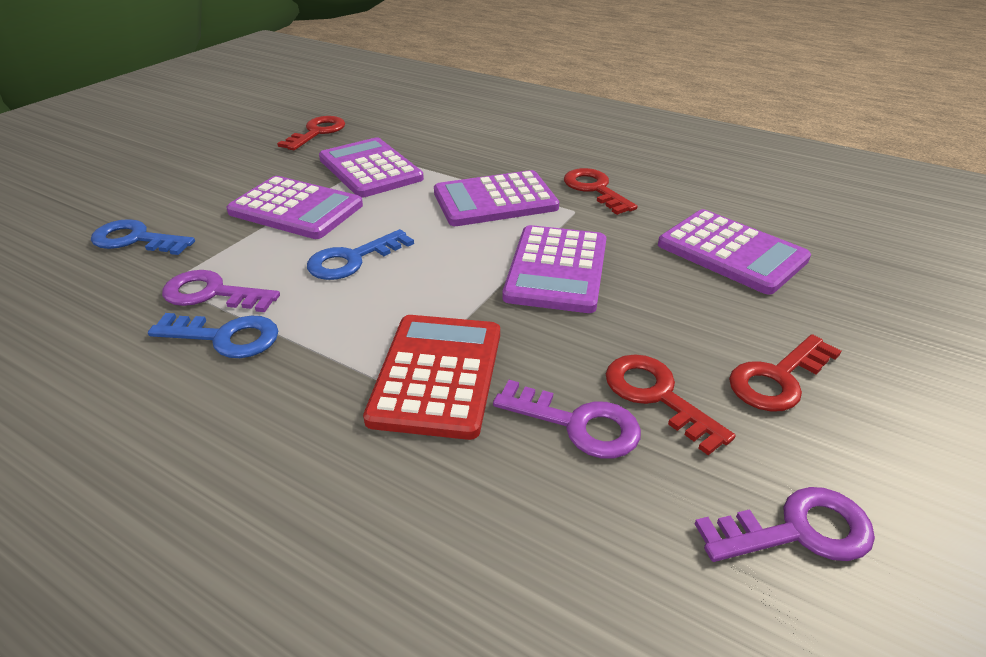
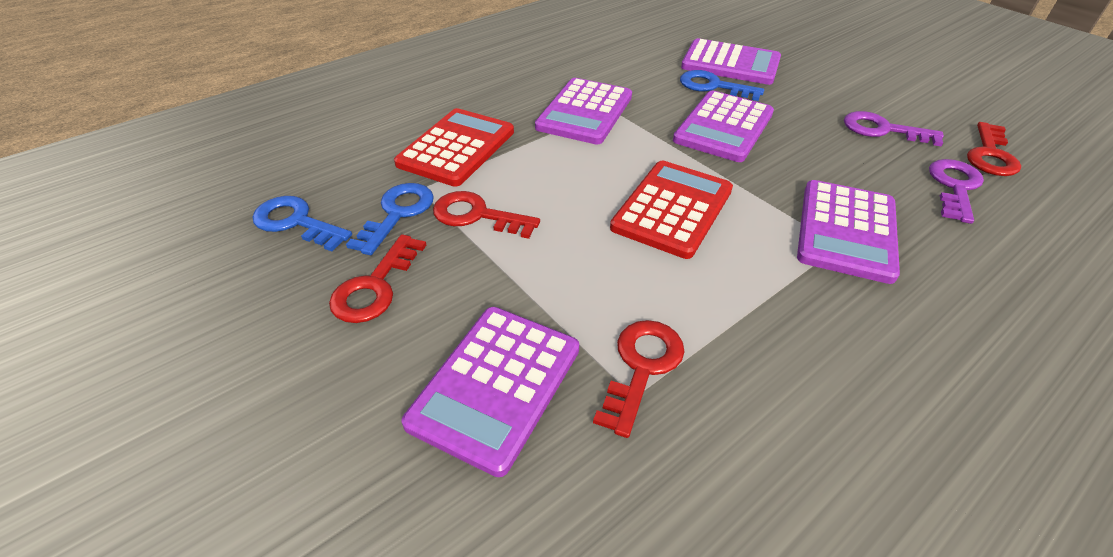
purple key: 3 -> 2
red calculator: 1 -> 2

